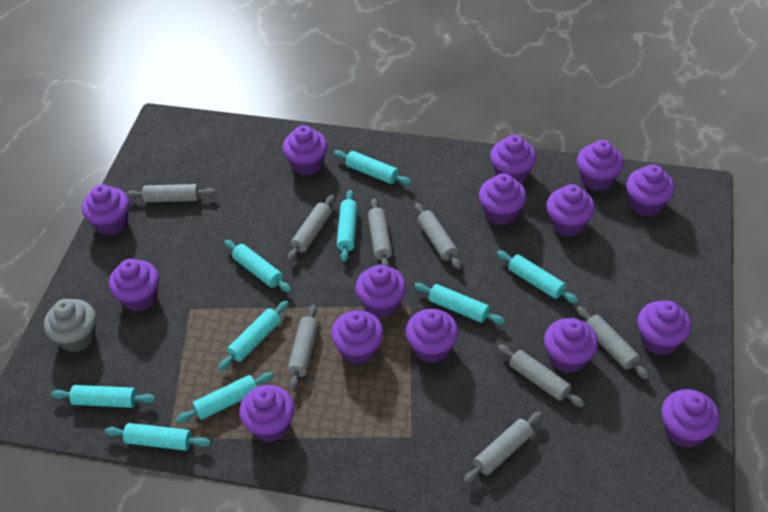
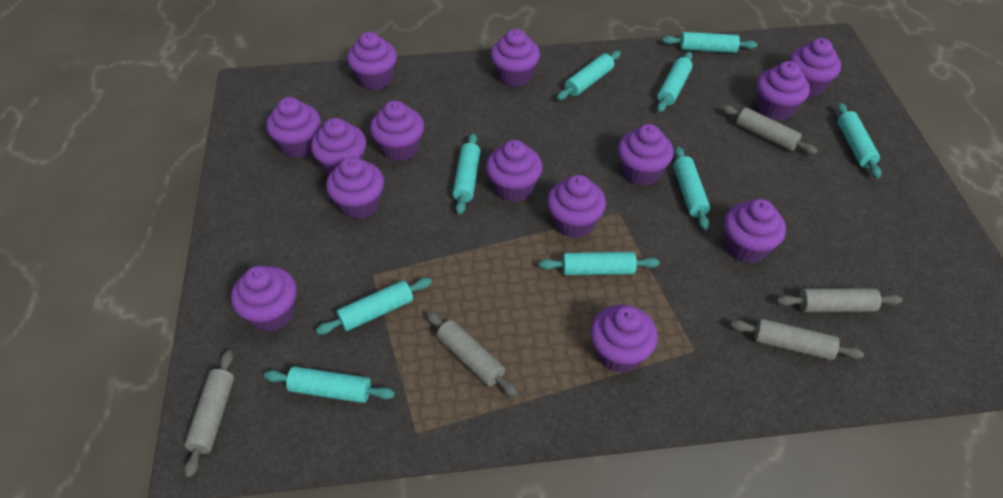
grey cupcake: 1 -> 0
grey rolling pin: 8 -> 5
purple cupcake: 15 -> 14

